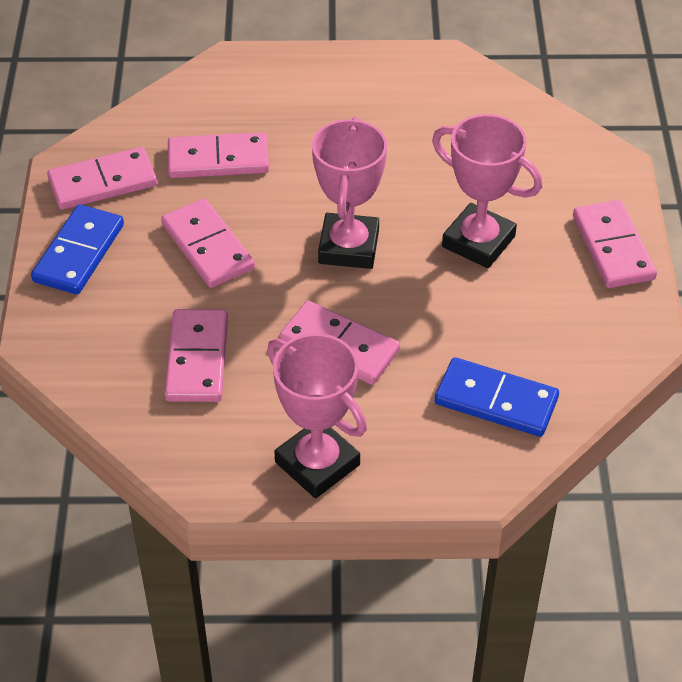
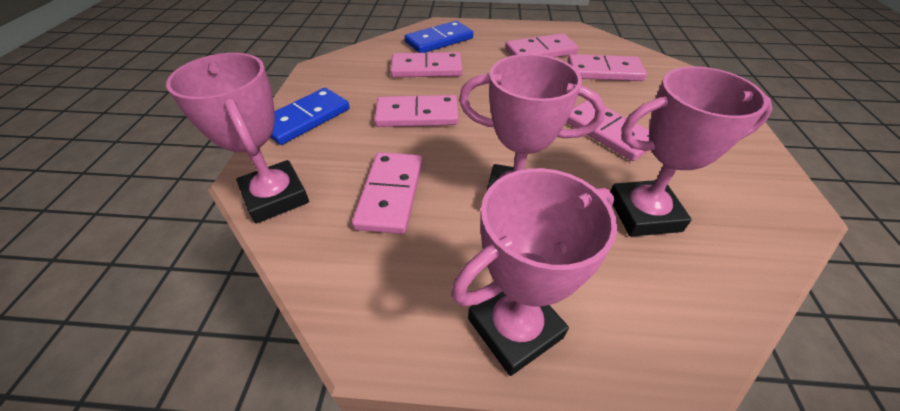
pink trophy: 3 -> 4

